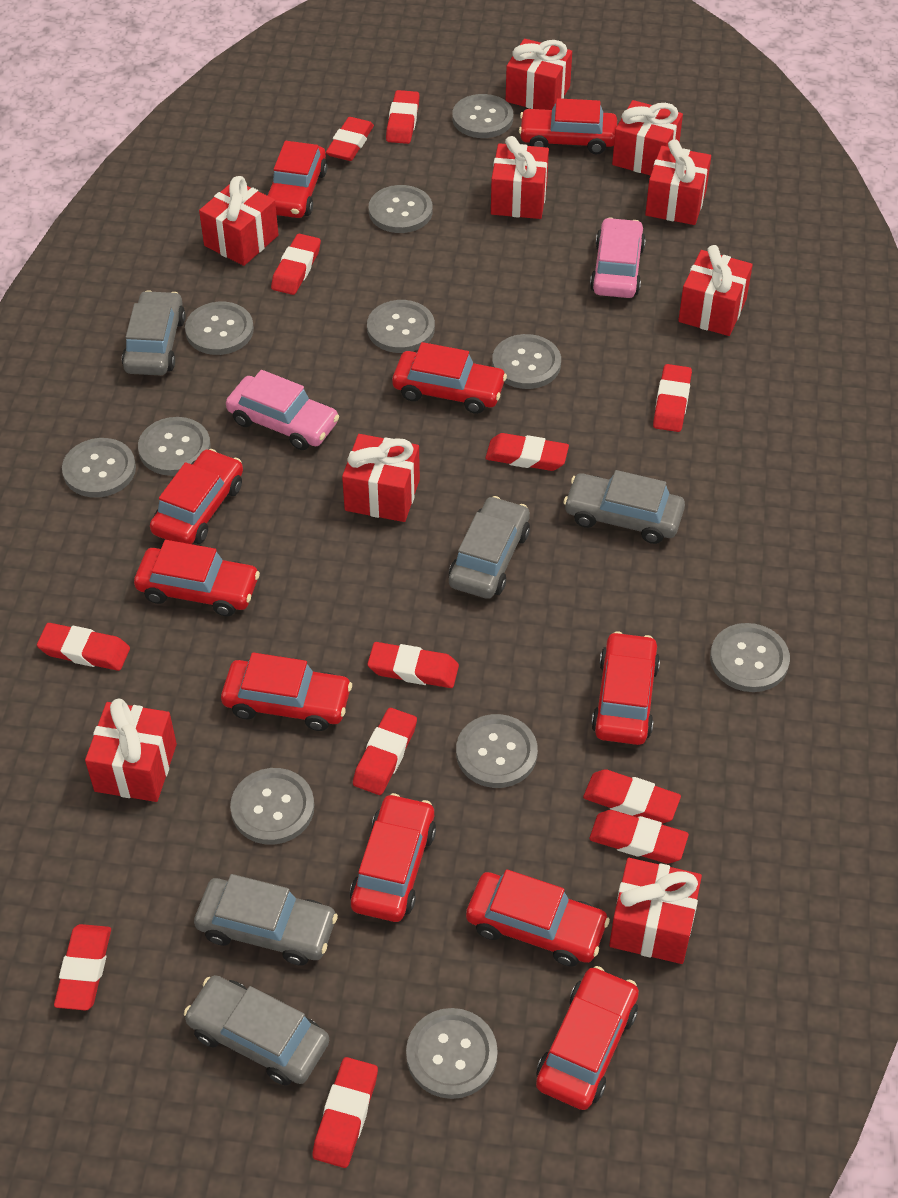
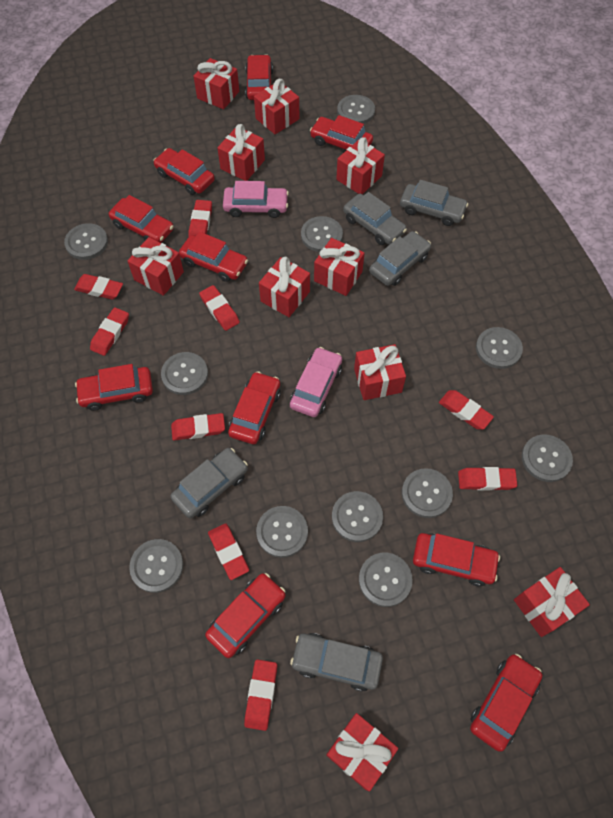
red eraser: 12 -> 9
red gift: 9 -> 10

